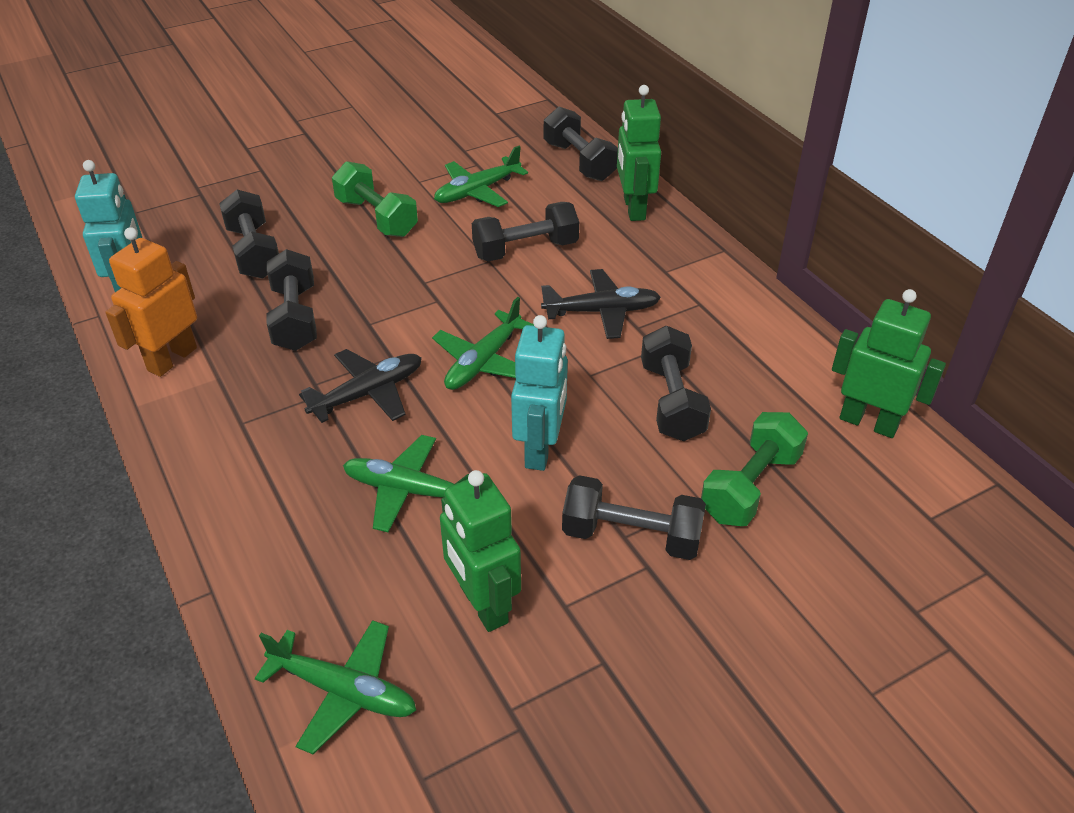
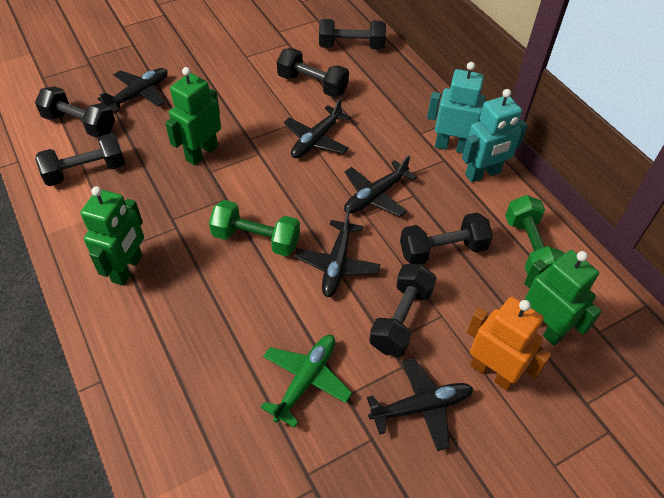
black plane: 2 -> 5
green plane: 4 -> 1

